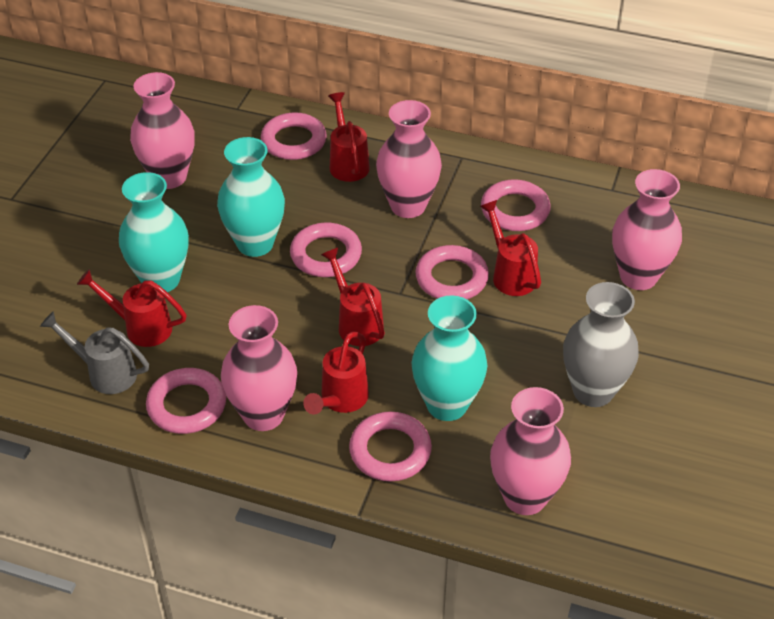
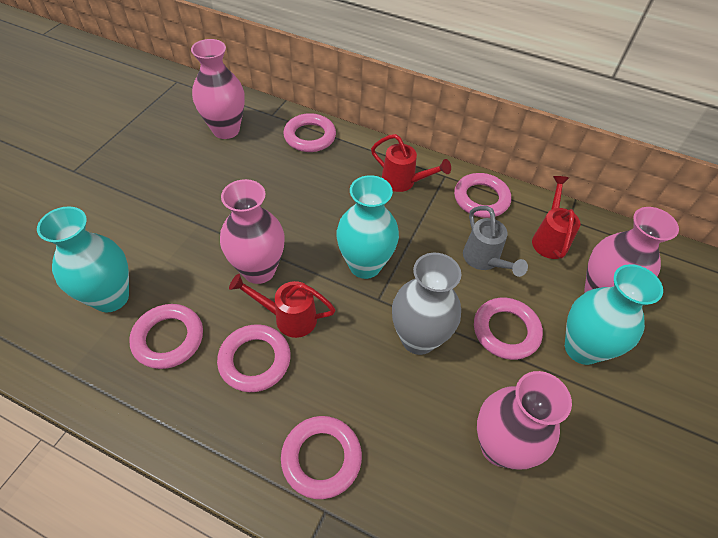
pink vase: 5 -> 4
red watering can: 5 -> 3

